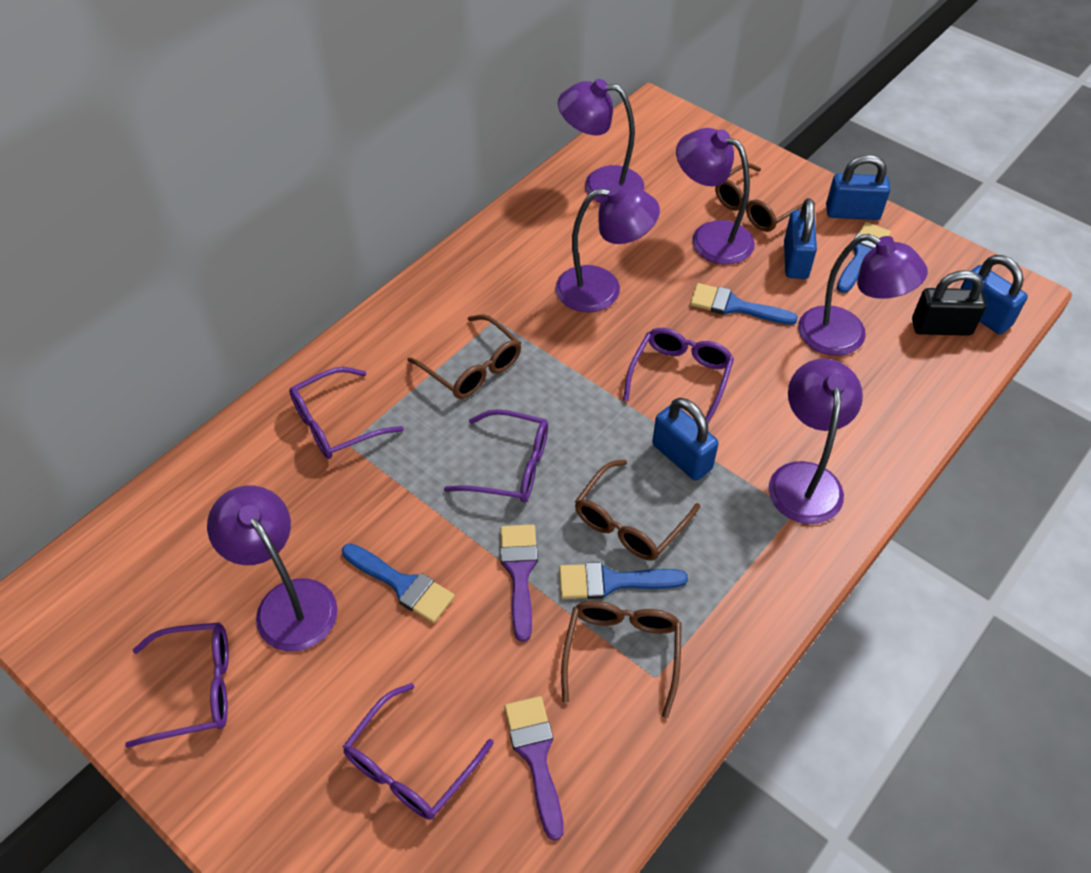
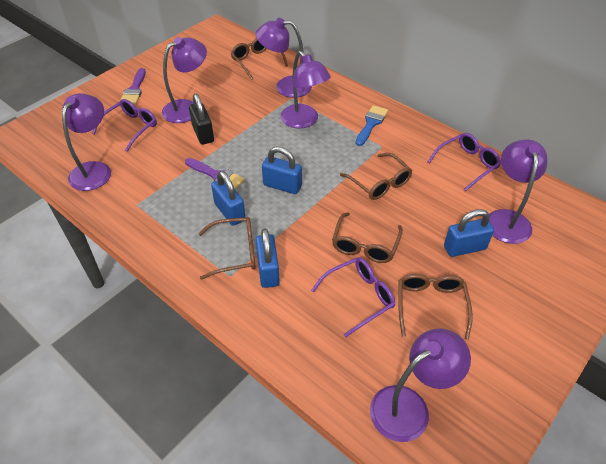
blue brush: 4 -> 1
brown glasses: 4 -> 5
purple glasses: 5 -> 3

